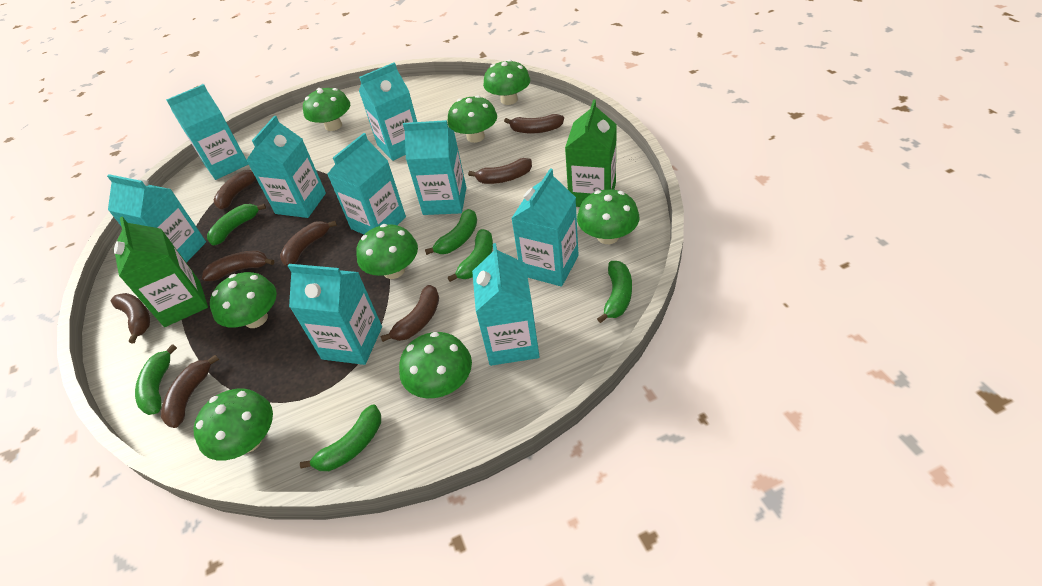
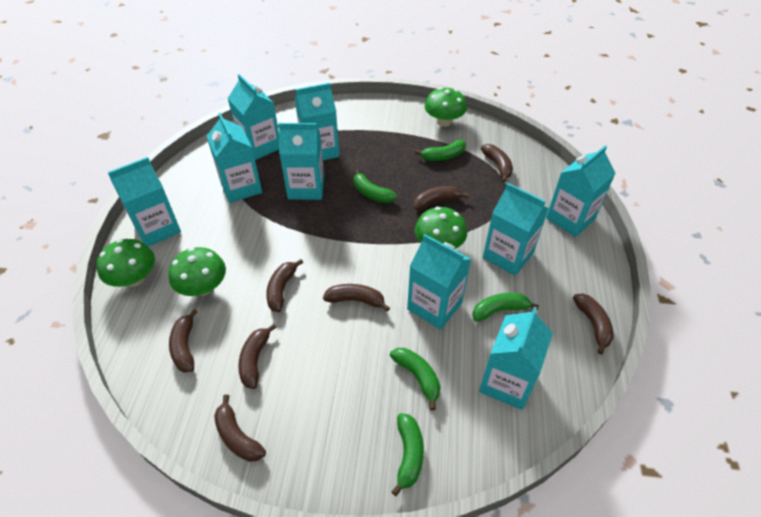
green banana: 6 -> 5
green carton: 2 -> 0
green mushroom: 8 -> 4

